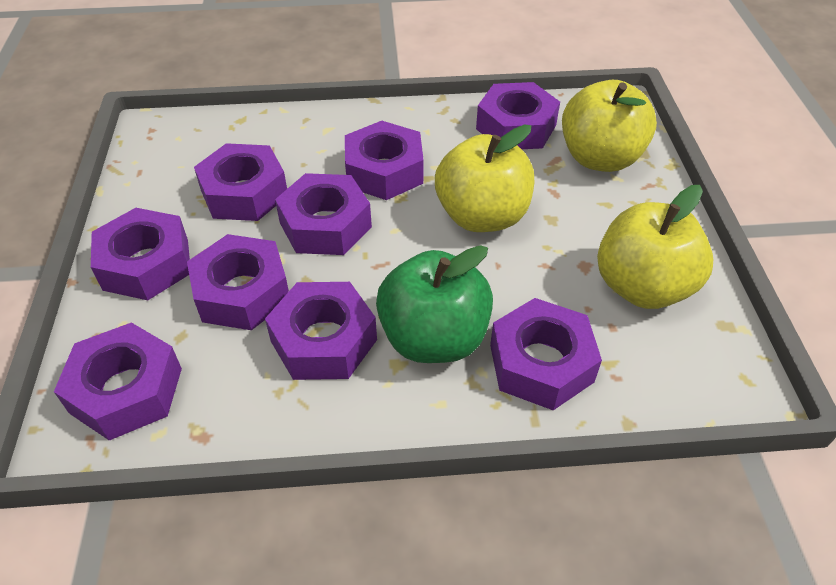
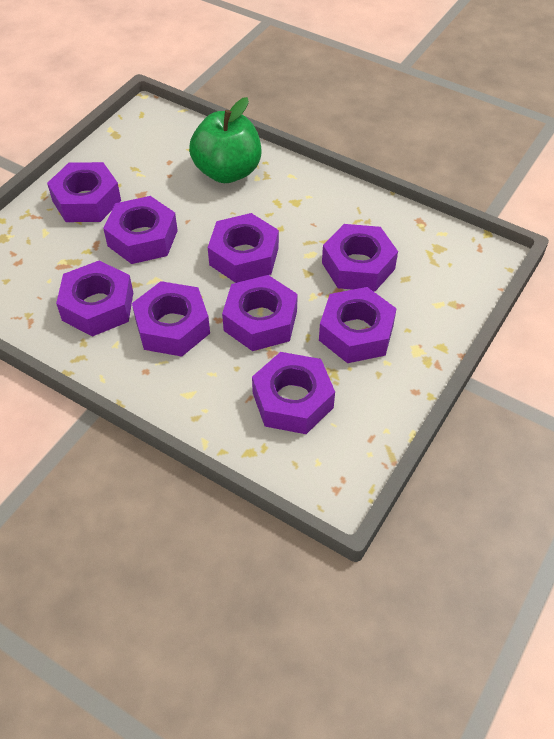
yellow apple: 3 -> 0

